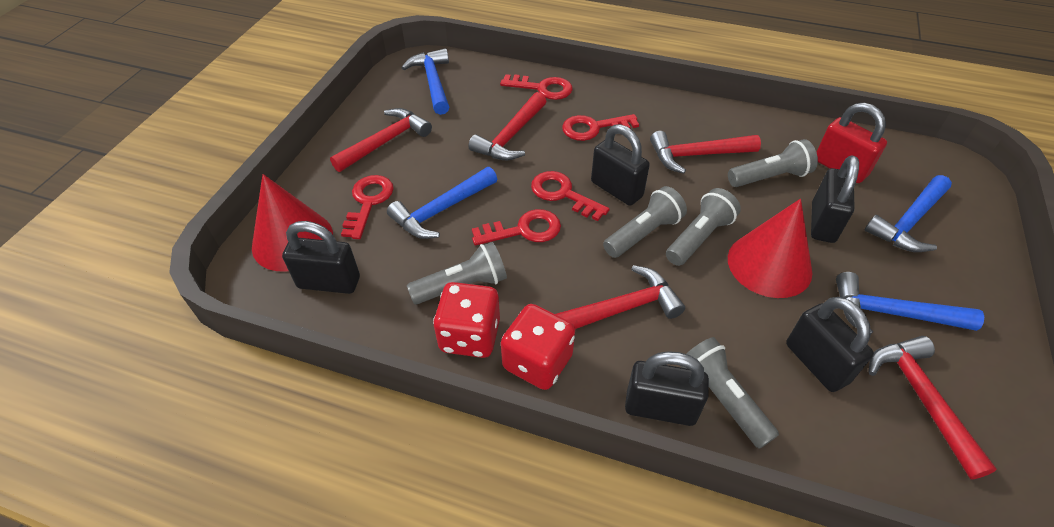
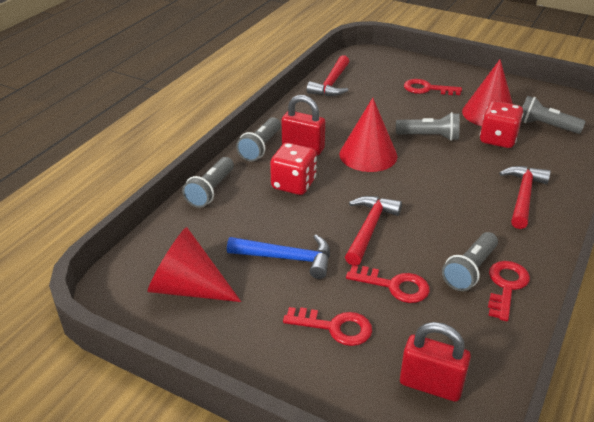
black padlock: 5 -> 0
blue hammer: 4 -> 1
red cone: 2 -> 3
red hammer: 5 -> 3
red key: 5 -> 4
red padlock: 1 -> 2

